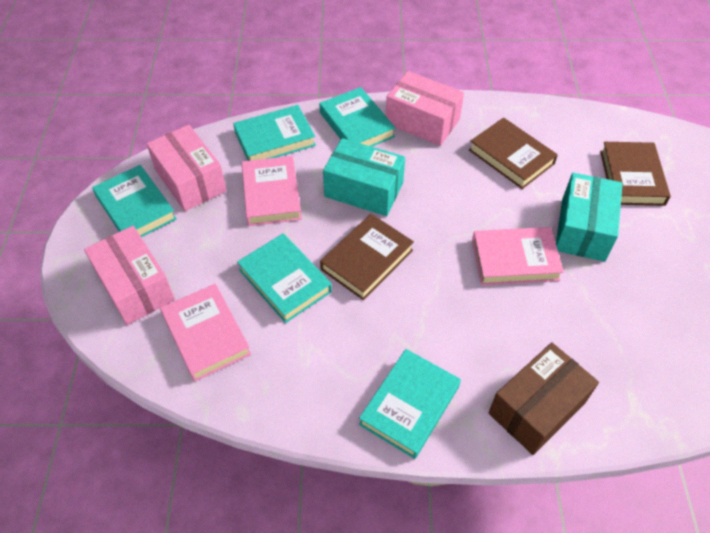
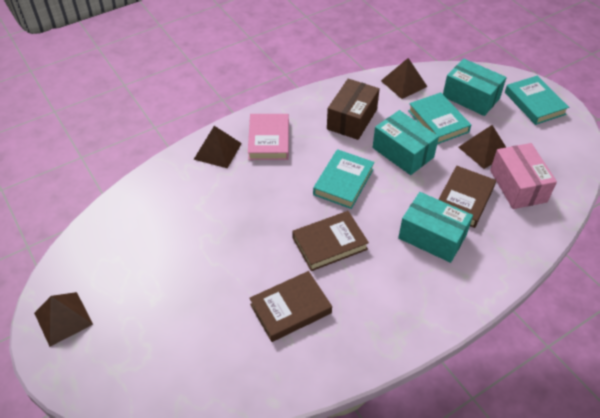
brown pyramid: 0 -> 4
pink book: 3 -> 1
pink box: 3 -> 1
turquoise book: 5 -> 3
turquoise box: 2 -> 3

